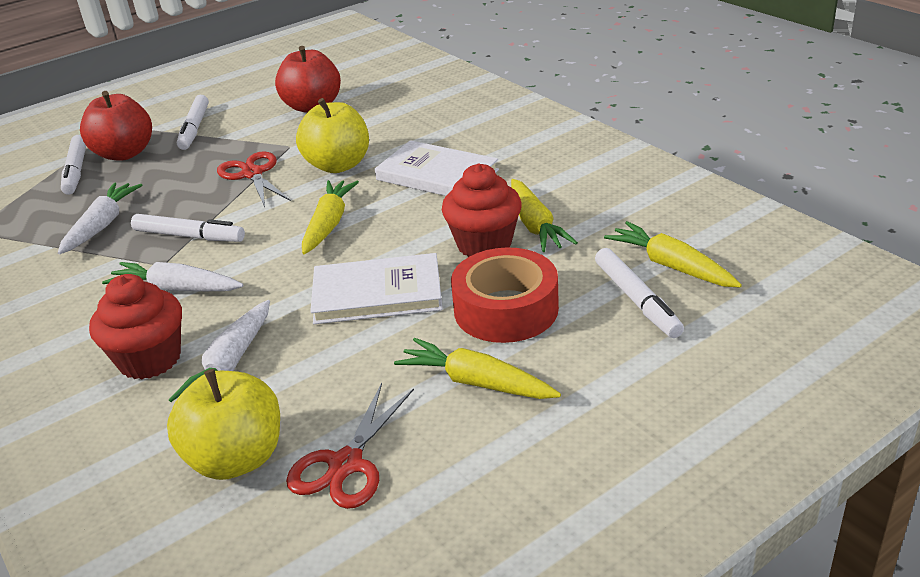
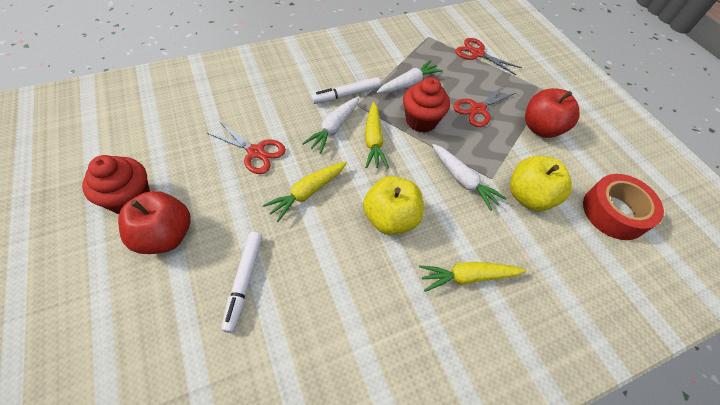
red scissors: 2 -> 3
white book: 2 -> 0
white marker: 4 -> 2
yellow carrot: 4 -> 3

